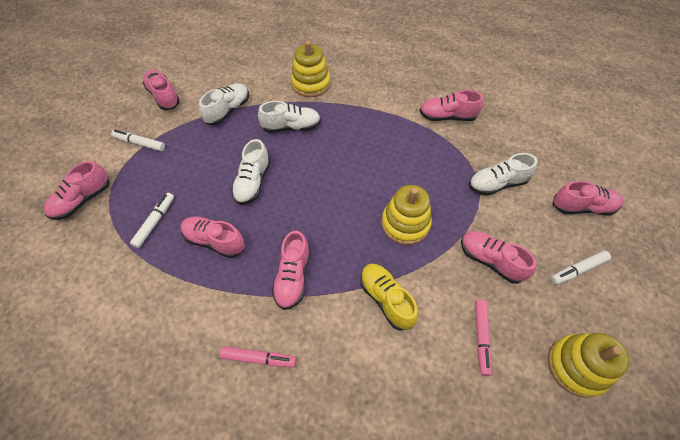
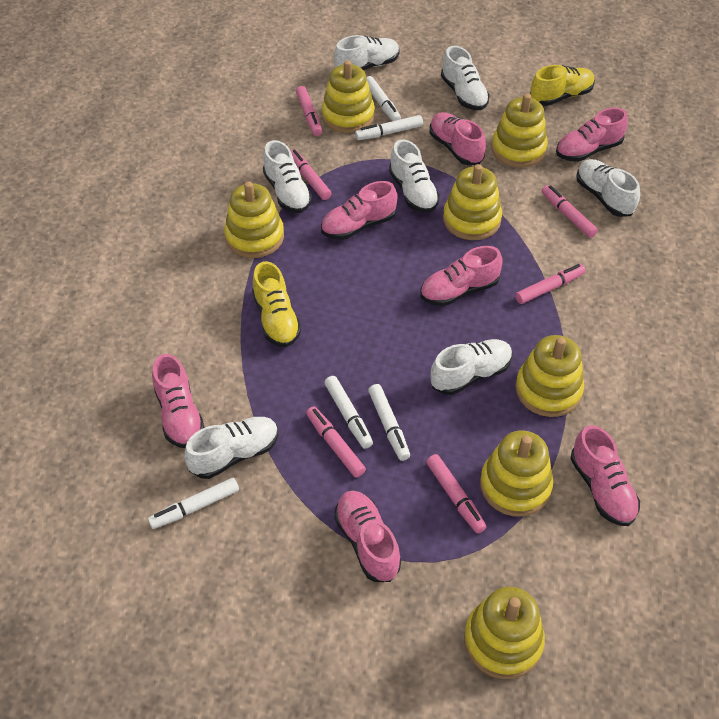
pink marker: 2 -> 6
white marker: 3 -> 5
white shoe: 4 -> 7
yellow shoe: 1 -> 2
yellow stacking toy: 3 -> 7

